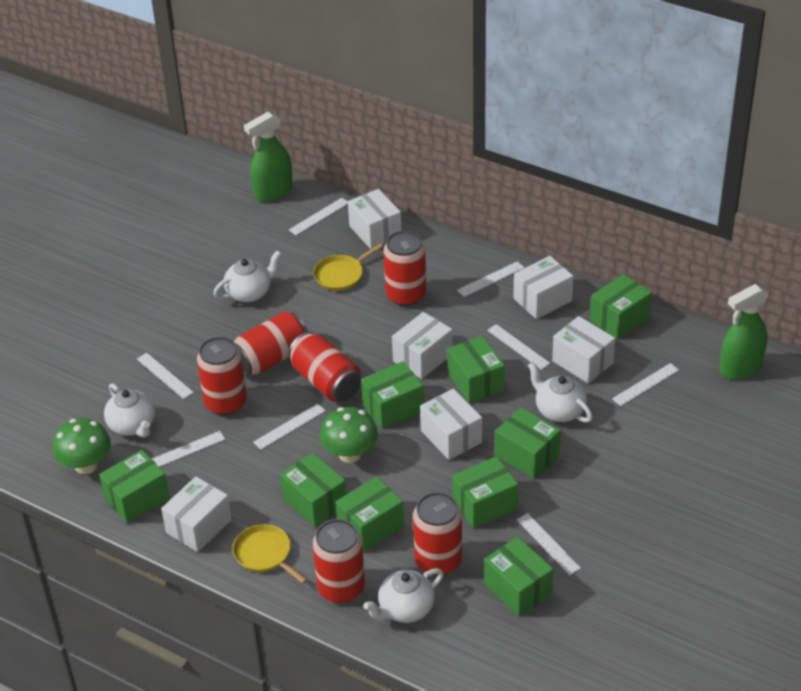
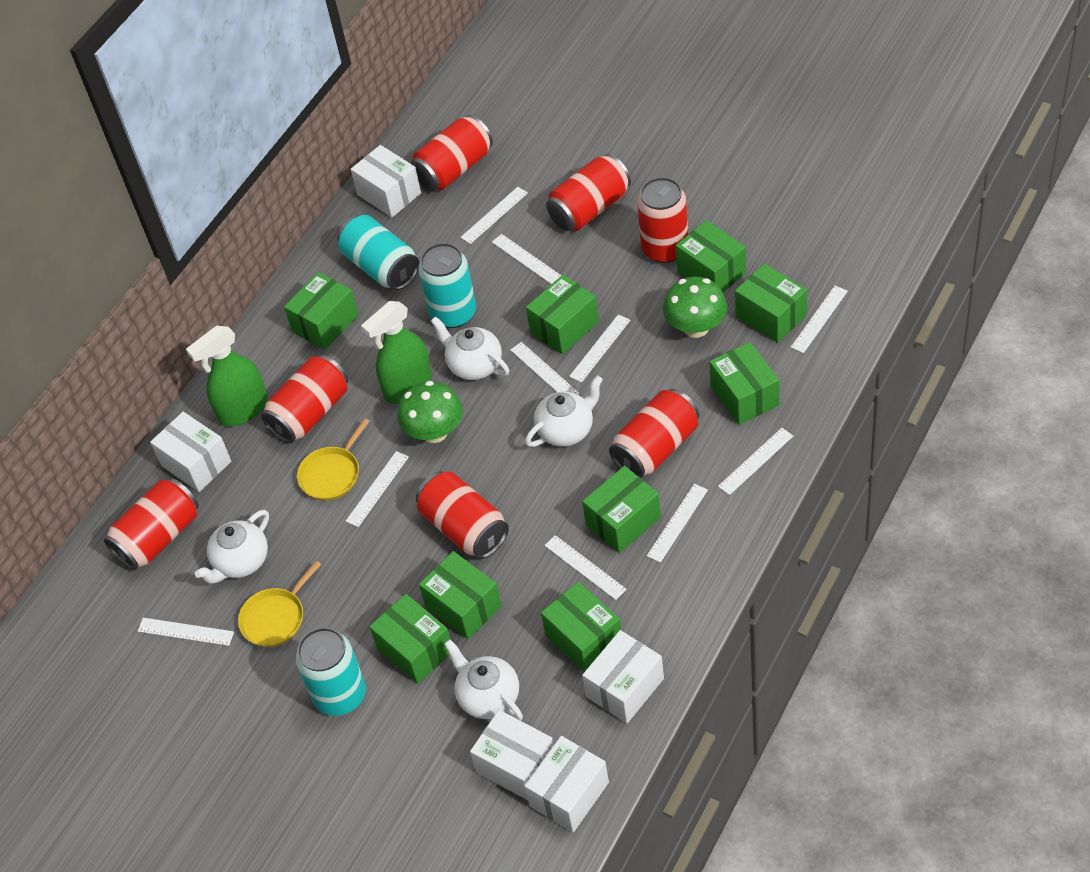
red can: 6 -> 7
turquoise can: 0 -> 3
white box: 6 -> 5
white ruler: 8 -> 10

